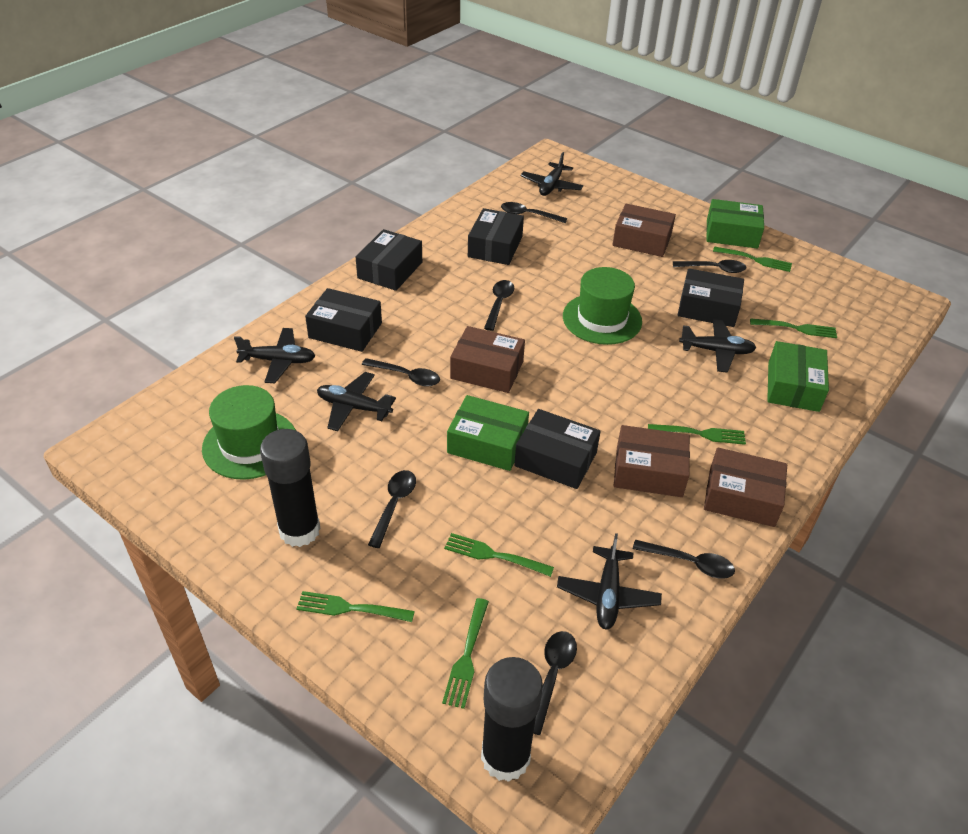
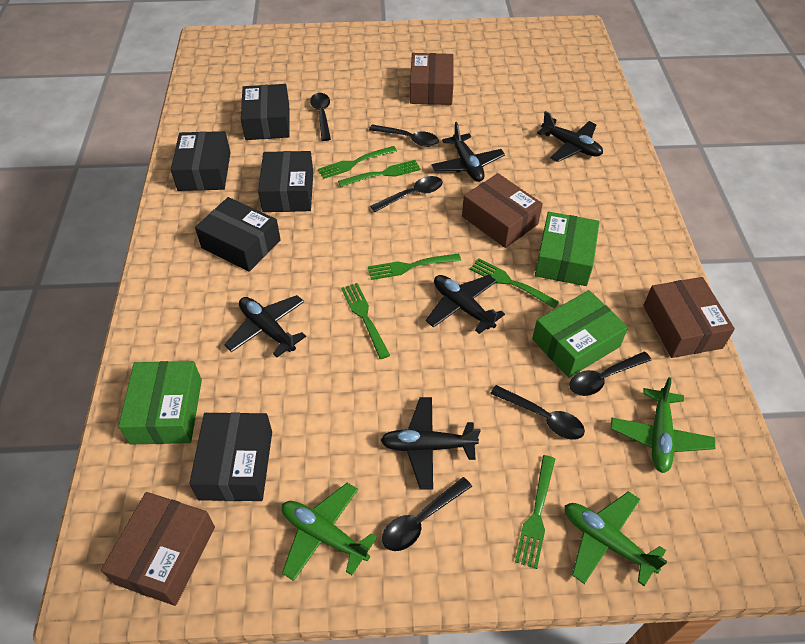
black glue stick: 2 -> 0
black spoon: 7 -> 6
green hat: 2 -> 0
green plane: 0 -> 3

